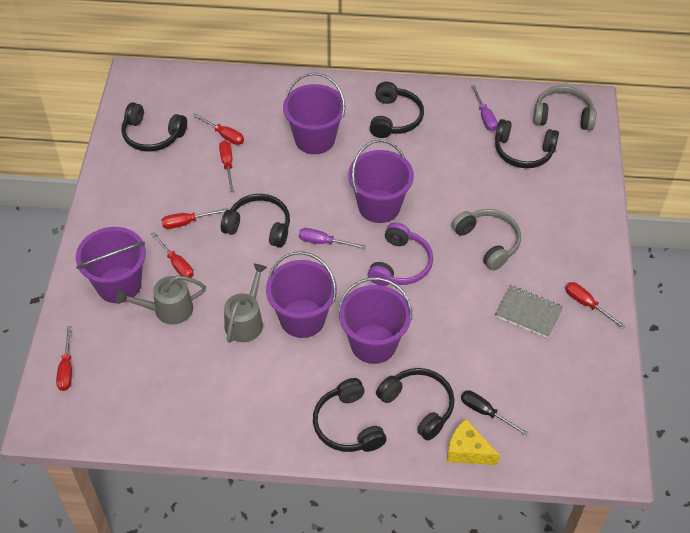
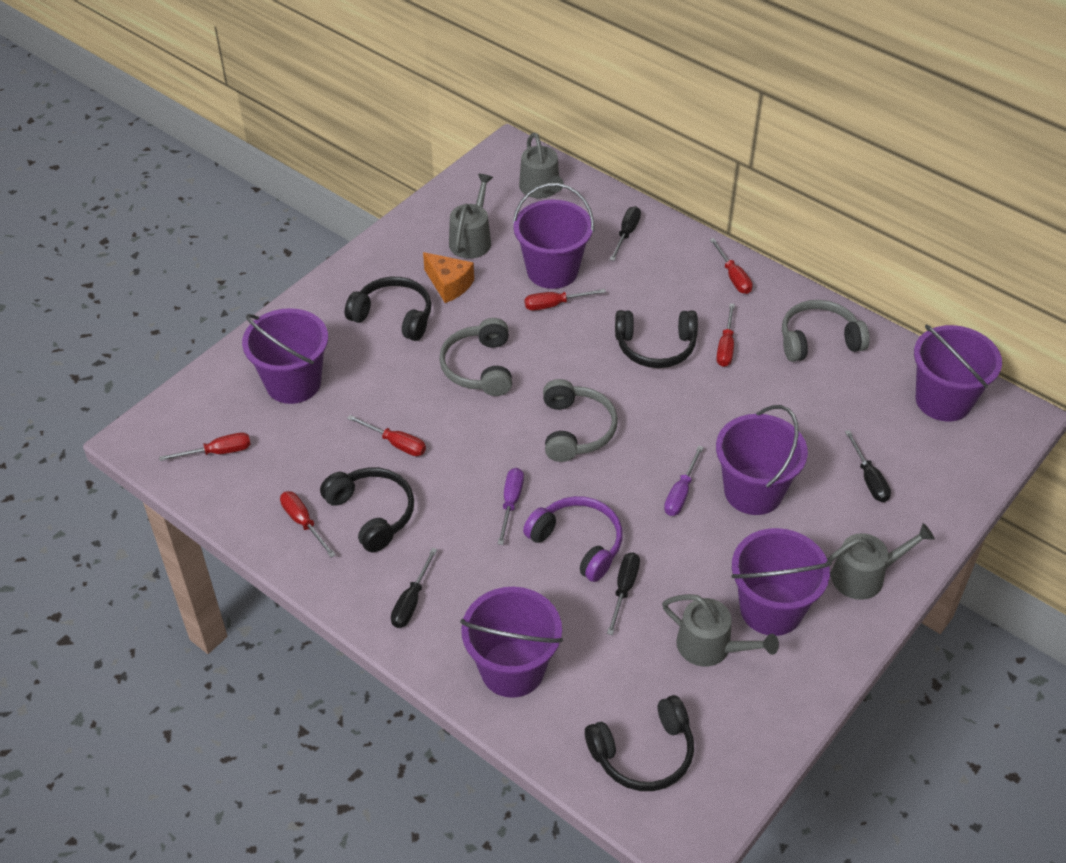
black headphones: 6 -> 4
black screwdriver: 1 -> 4
grey headphones: 2 -> 3
grey notebook: 1 -> 0
grey watering can: 2 -> 4
orange cheese: 0 -> 1
purple bucket: 5 -> 6
yellow cheese: 1 -> 0

